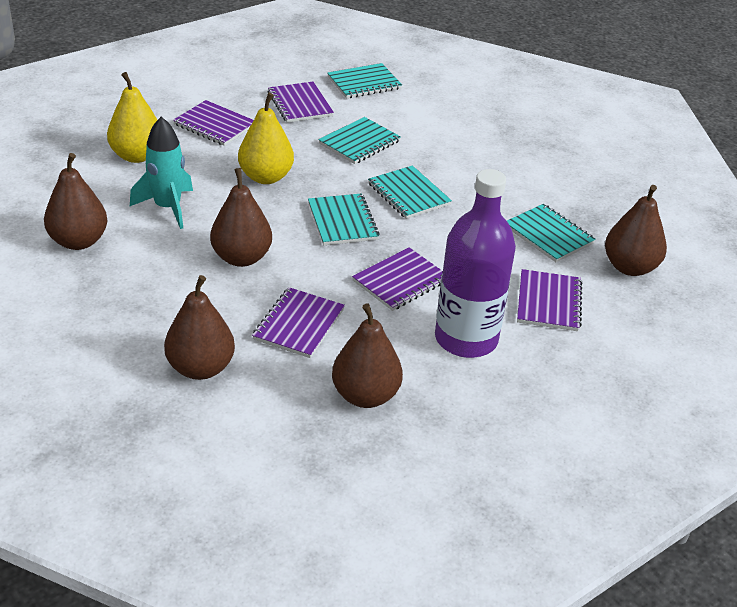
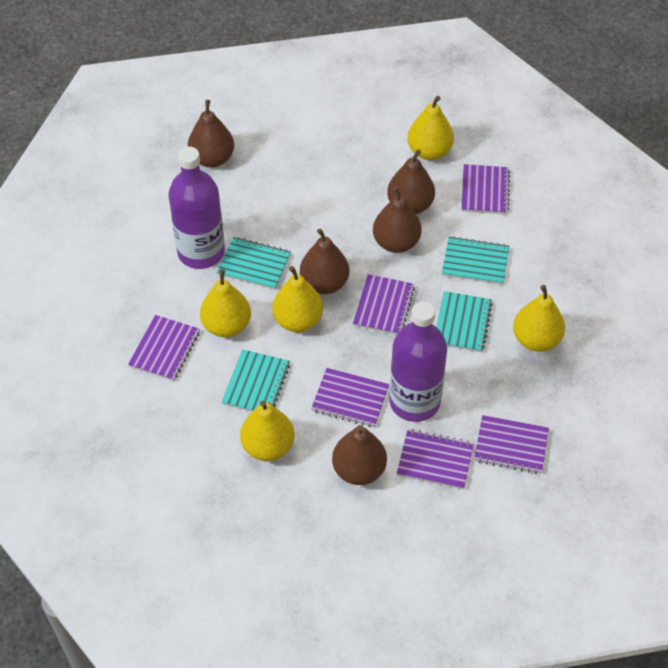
purple bottle: 1 -> 2
purple notebook: 5 -> 6
turquoise notebook: 5 -> 4
turquoise rocket: 1 -> 0
yellow pear: 2 -> 5

